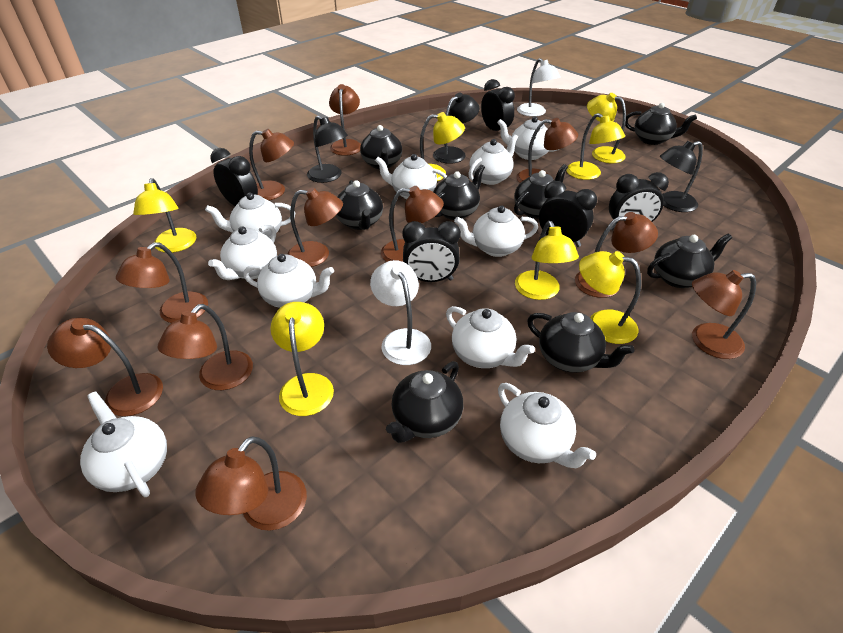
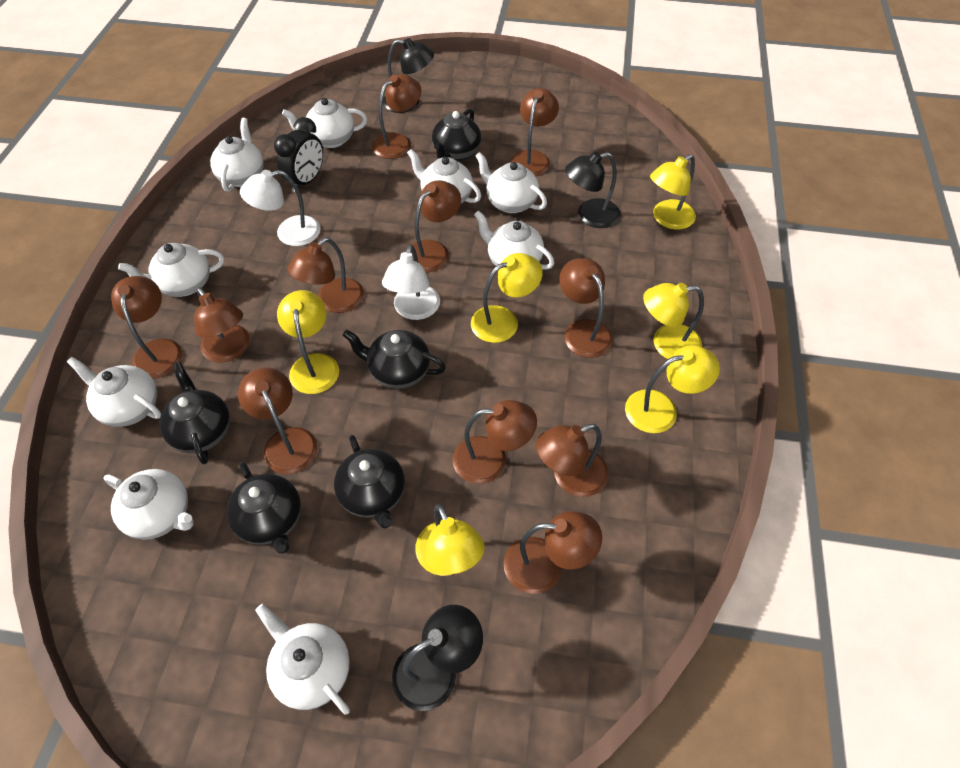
black clock: 5 -> 1
black teapot: 8 -> 5
white teapot: 10 -> 9
yellow lamp: 7 -> 6

